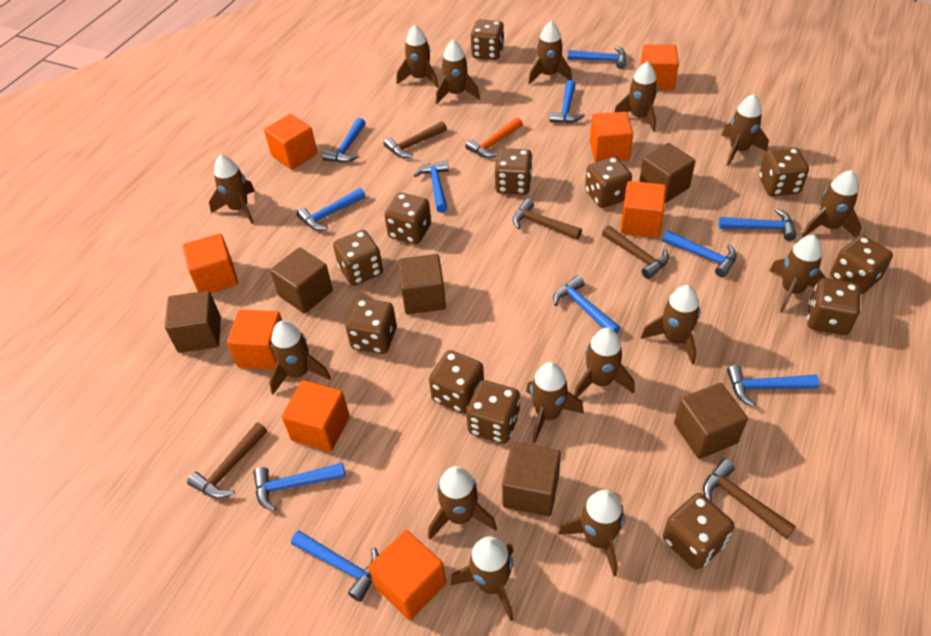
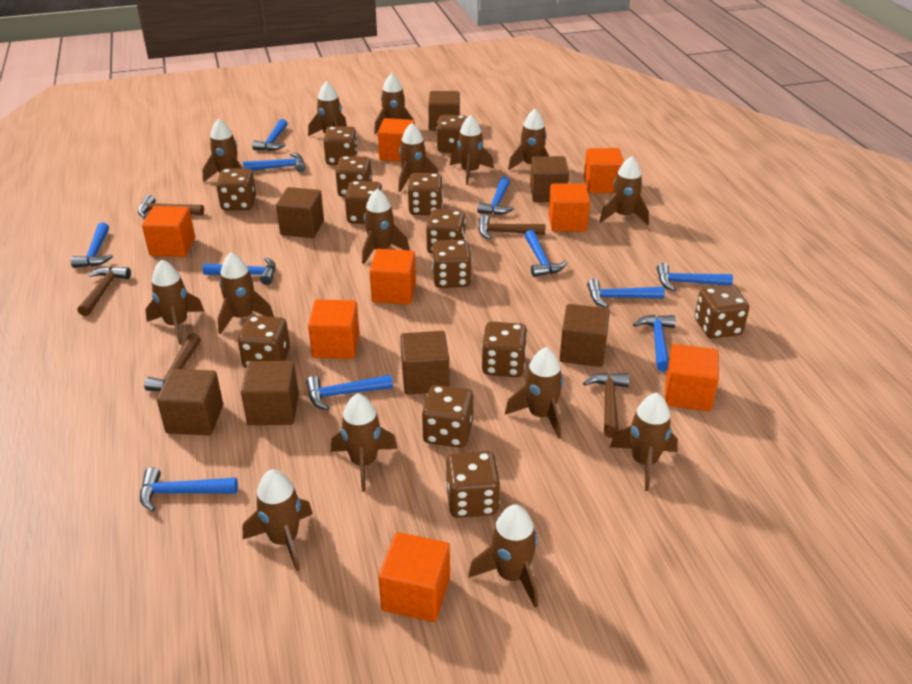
brown cube: 6 -> 7
brown dice: 12 -> 13
orange hammer: 1 -> 0

